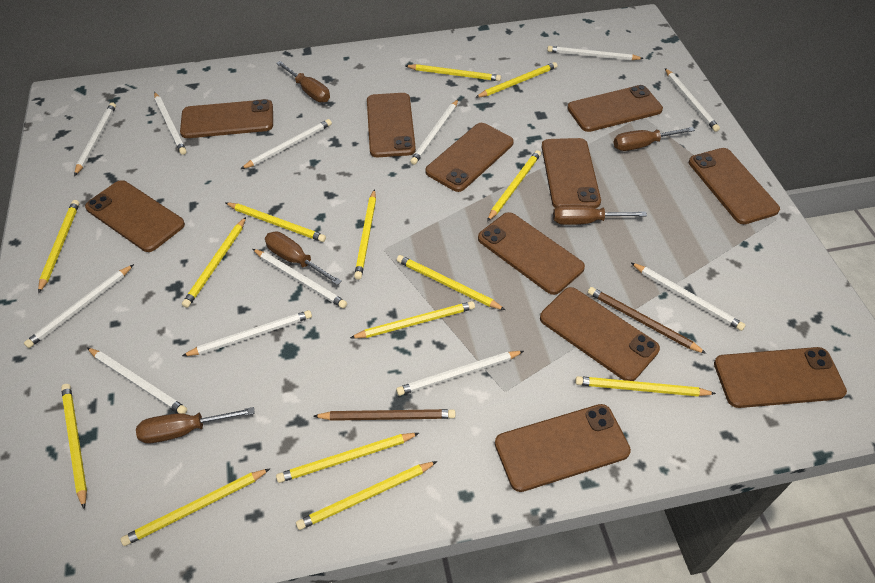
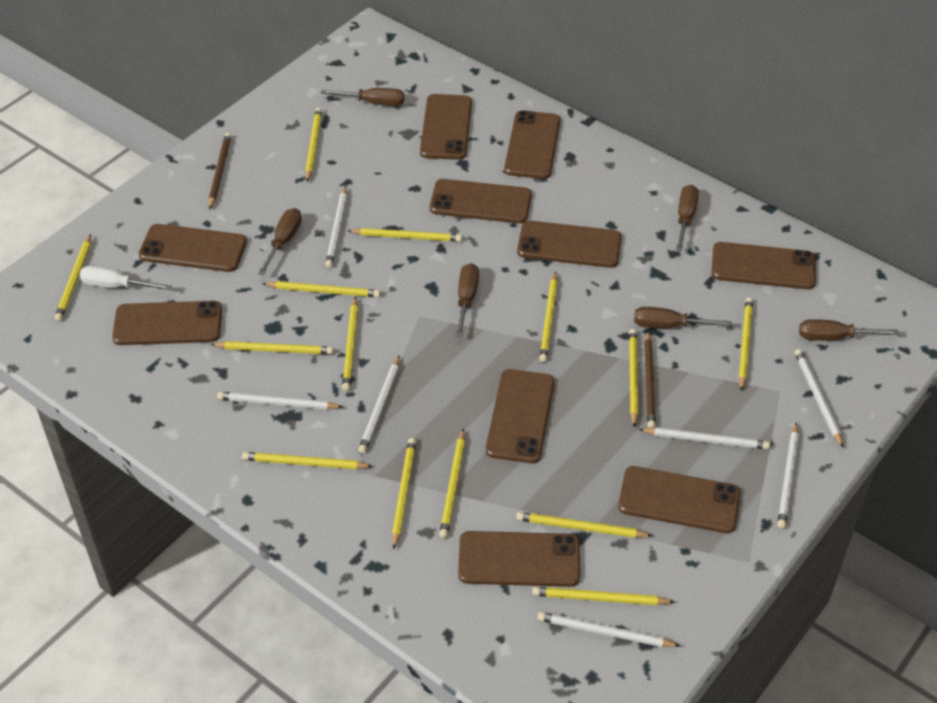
brown phone: 11 -> 10
brown screwdriver: 5 -> 6
white pencil: 12 -> 7
white screwdriver: 0 -> 1

